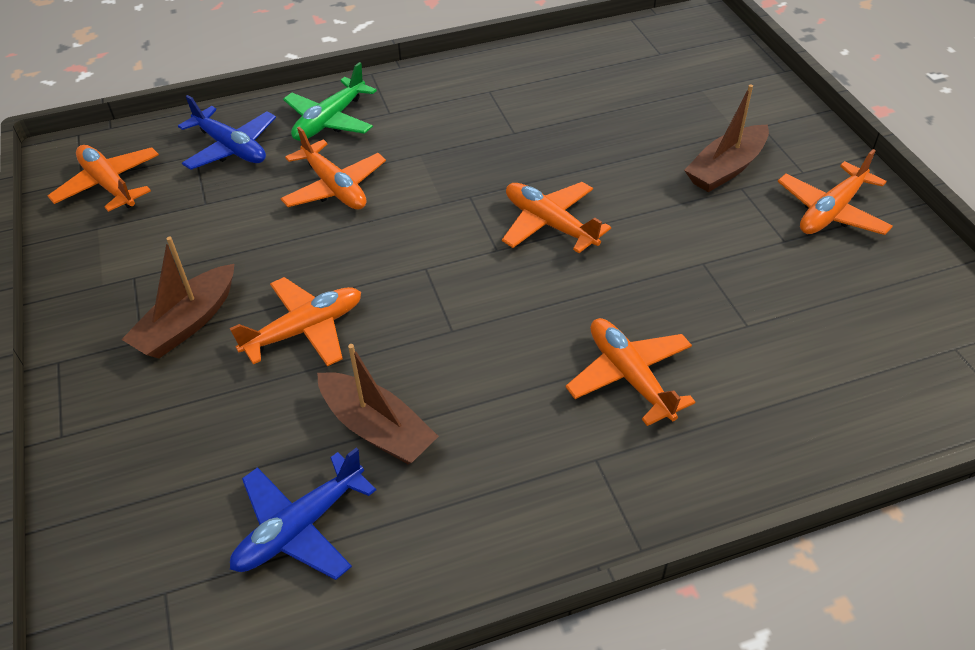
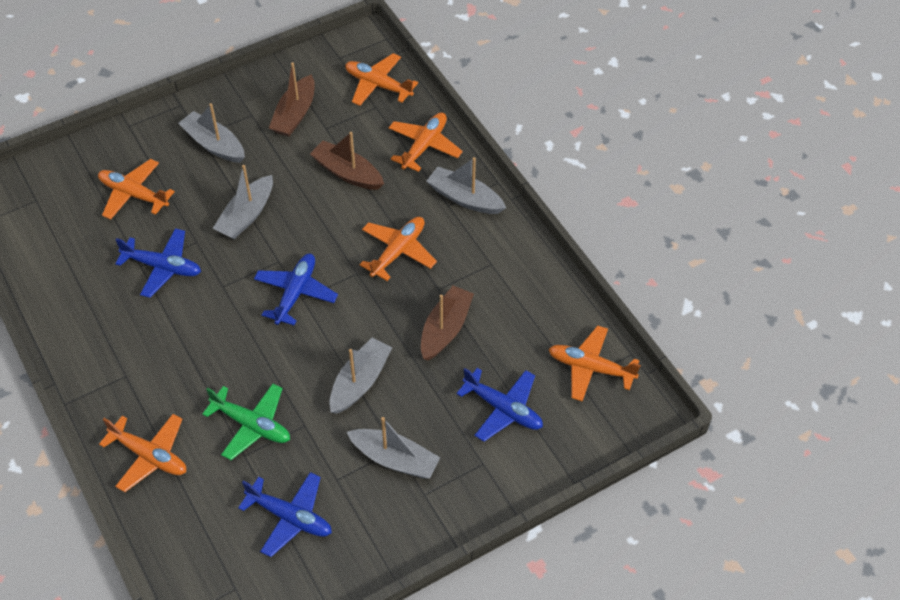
blue plane: 2 -> 4
grey boat: 0 -> 5

